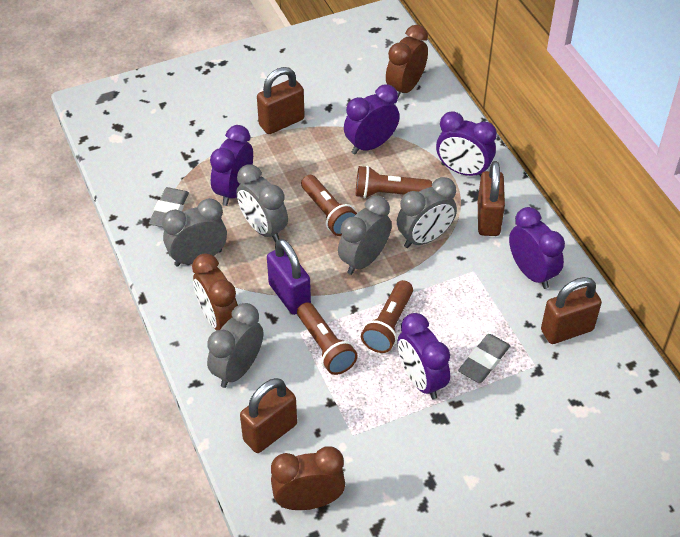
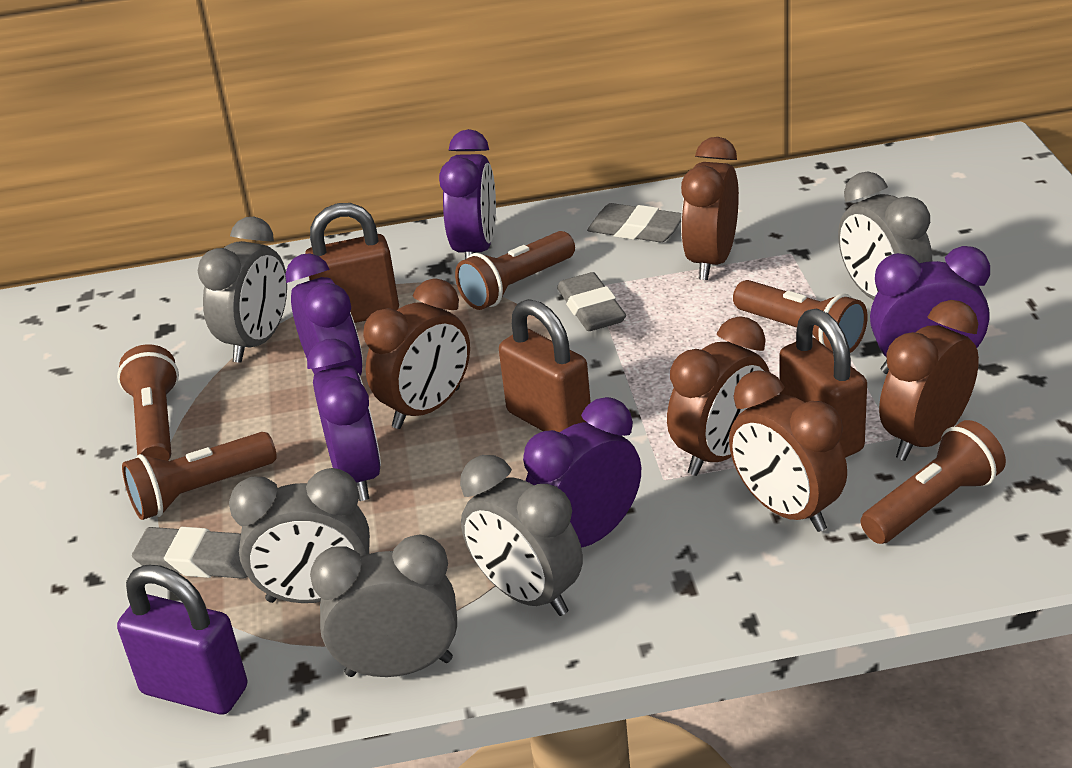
brown clock: 3 -> 5
brown flashlight: 4 -> 5
brown padlock: 4 -> 3
grey eraser: 2 -> 3

